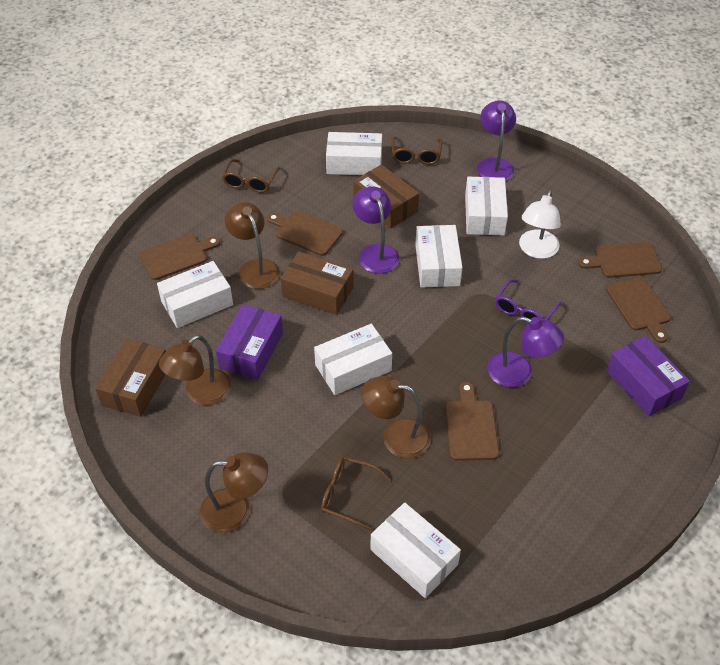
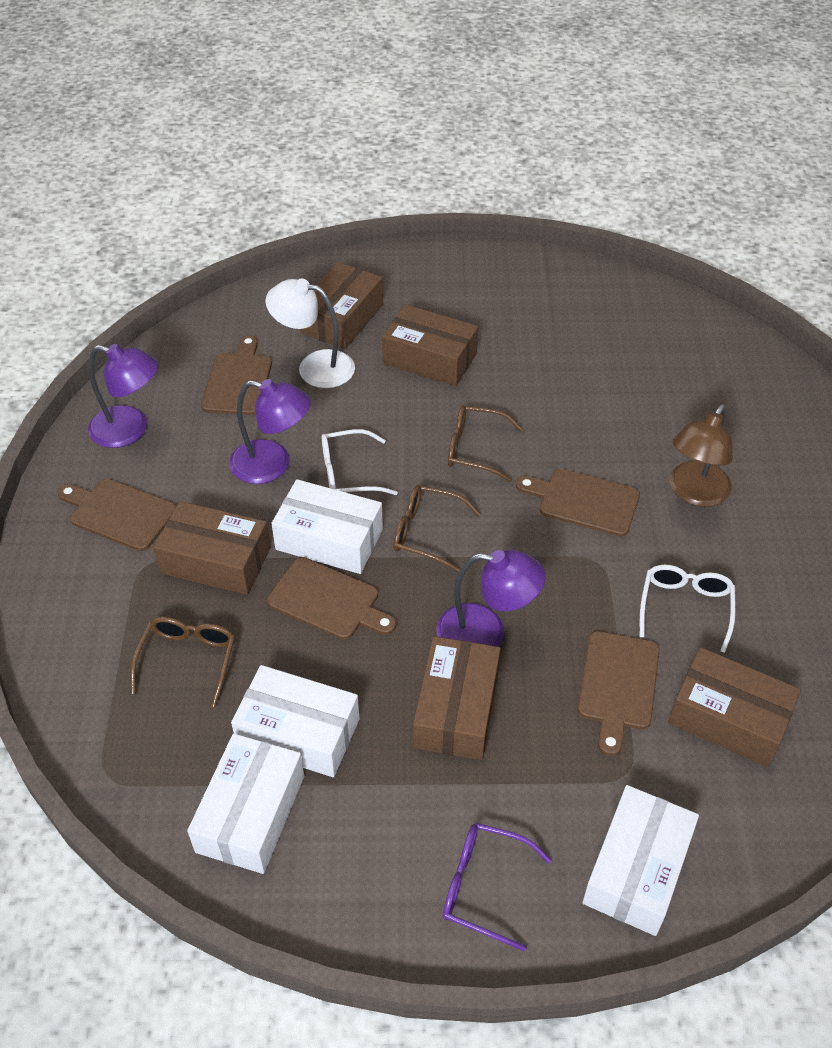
brown box: 3 -> 5
brown lamp: 4 -> 1
purple box: 2 -> 0
white box: 6 -> 4
white glasses: 0 -> 2

